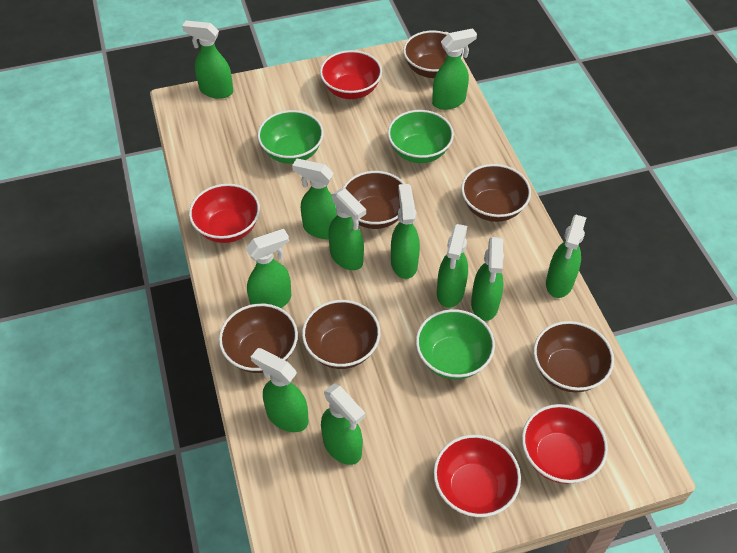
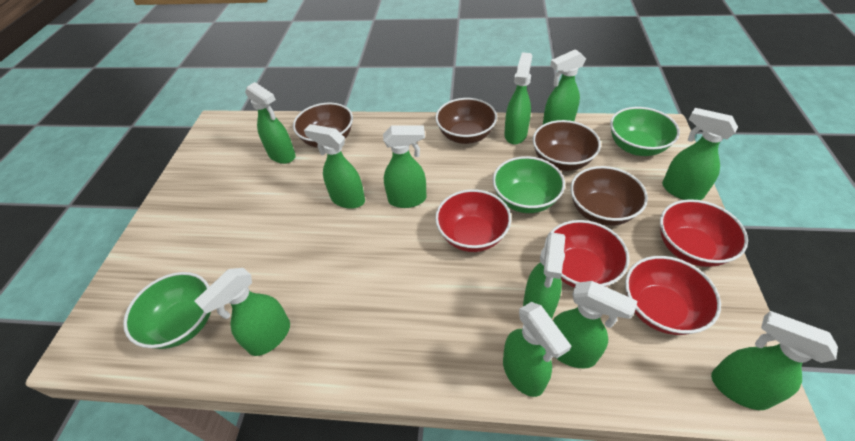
brown bowl: 6 -> 4

